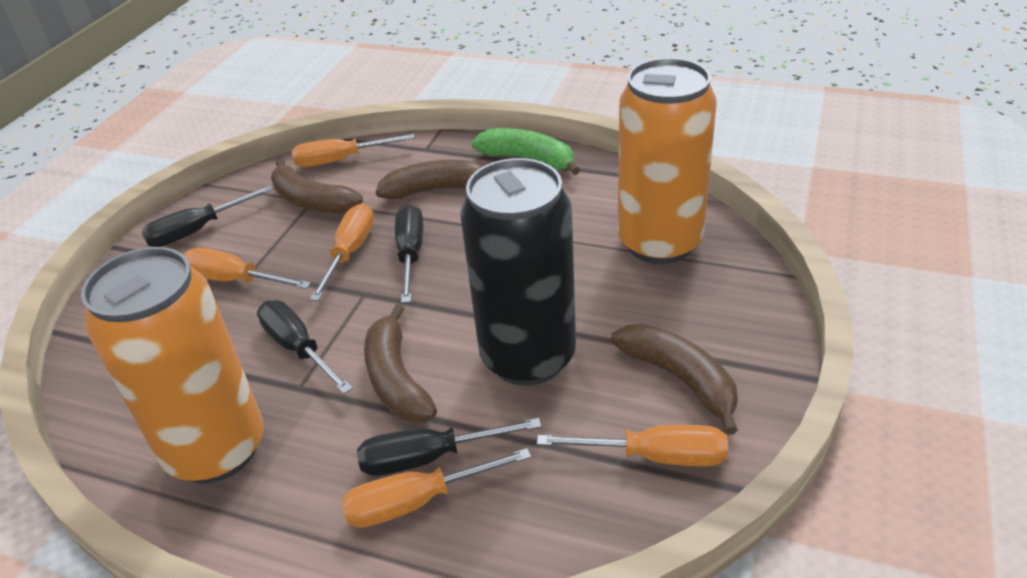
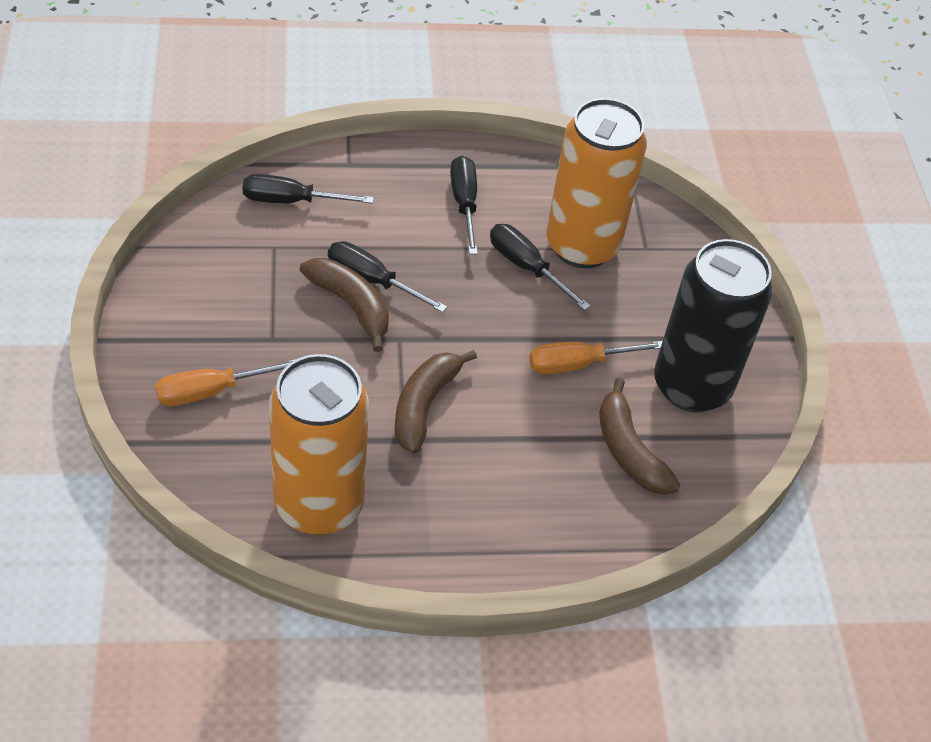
brown banana: 4 -> 3
green banana: 1 -> 0
orange screwdriver: 5 -> 2

